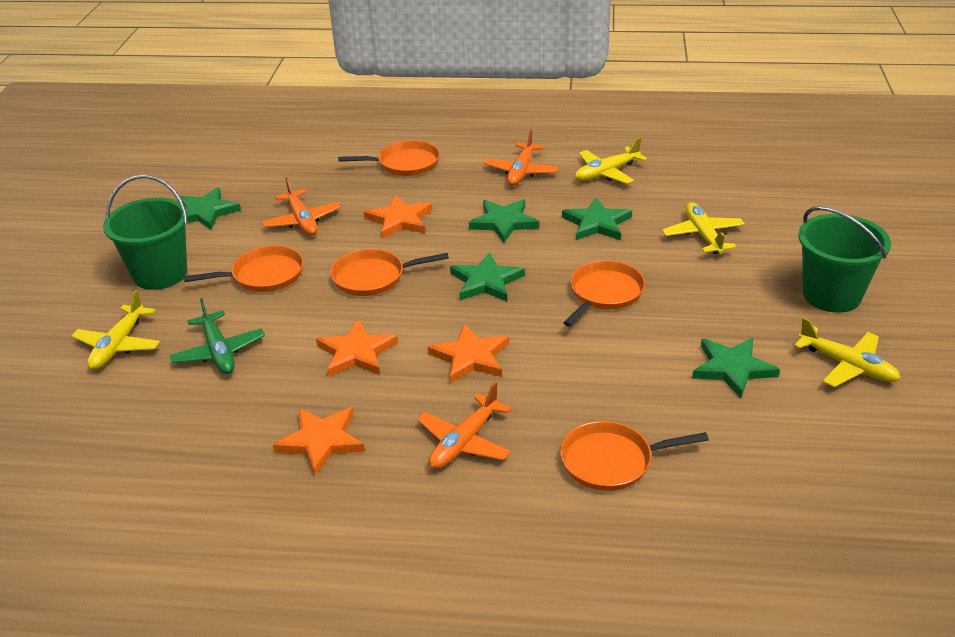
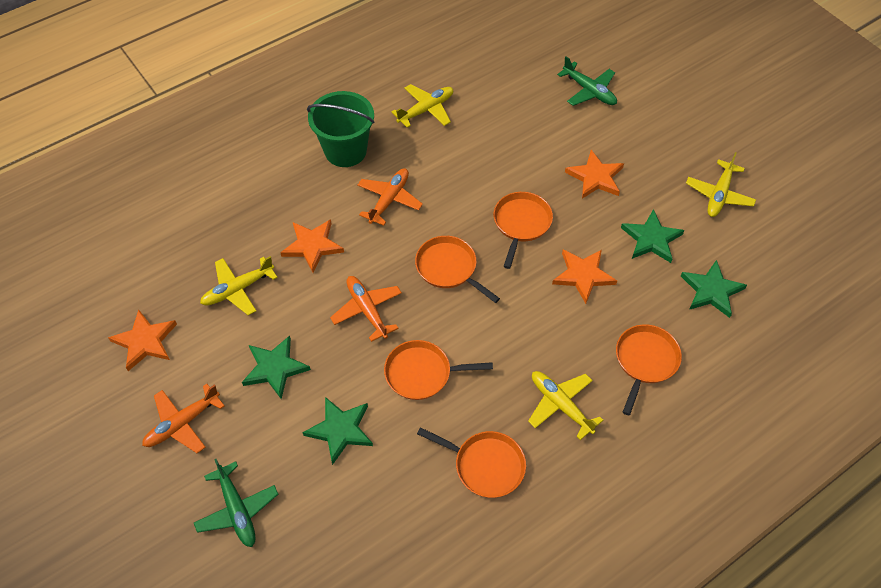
green bucket: 2 -> 1
green plane: 1 -> 2
green star: 5 -> 4

